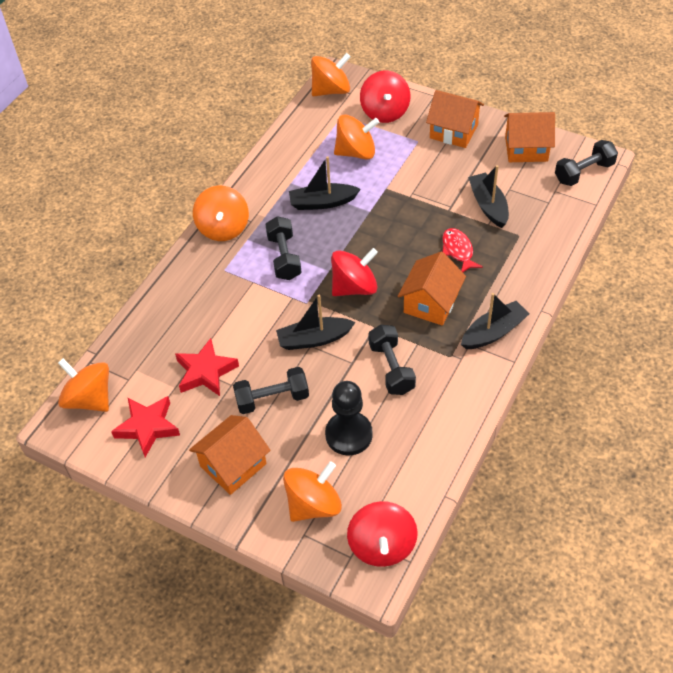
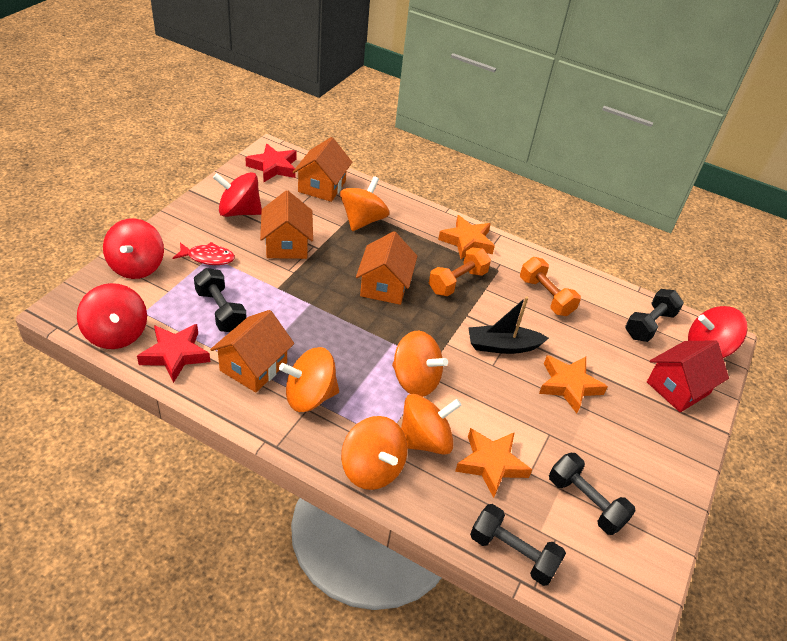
black boat: 4 -> 1
black pawn: 1 -> 0
orange dumbbell: 0 -> 2
orange star: 0 -> 3
red house: 0 -> 1
red spinning top: 3 -> 4

